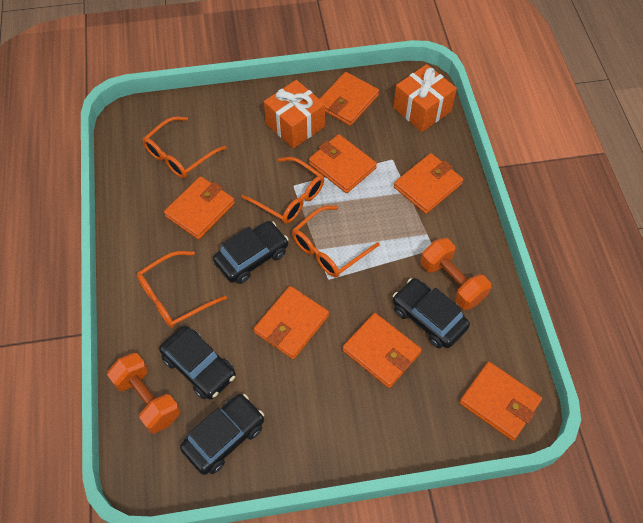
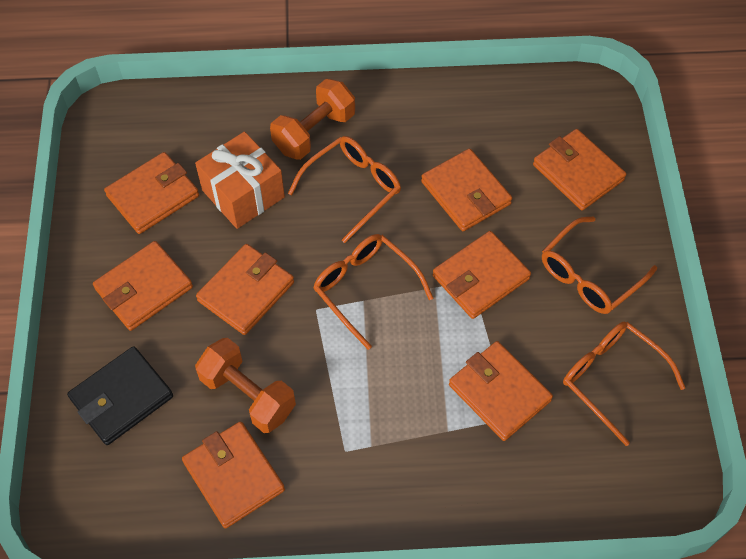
black car: 4 -> 0
black wallet: 0 -> 1
orange gift: 2 -> 1
orange wallet: 7 -> 8

